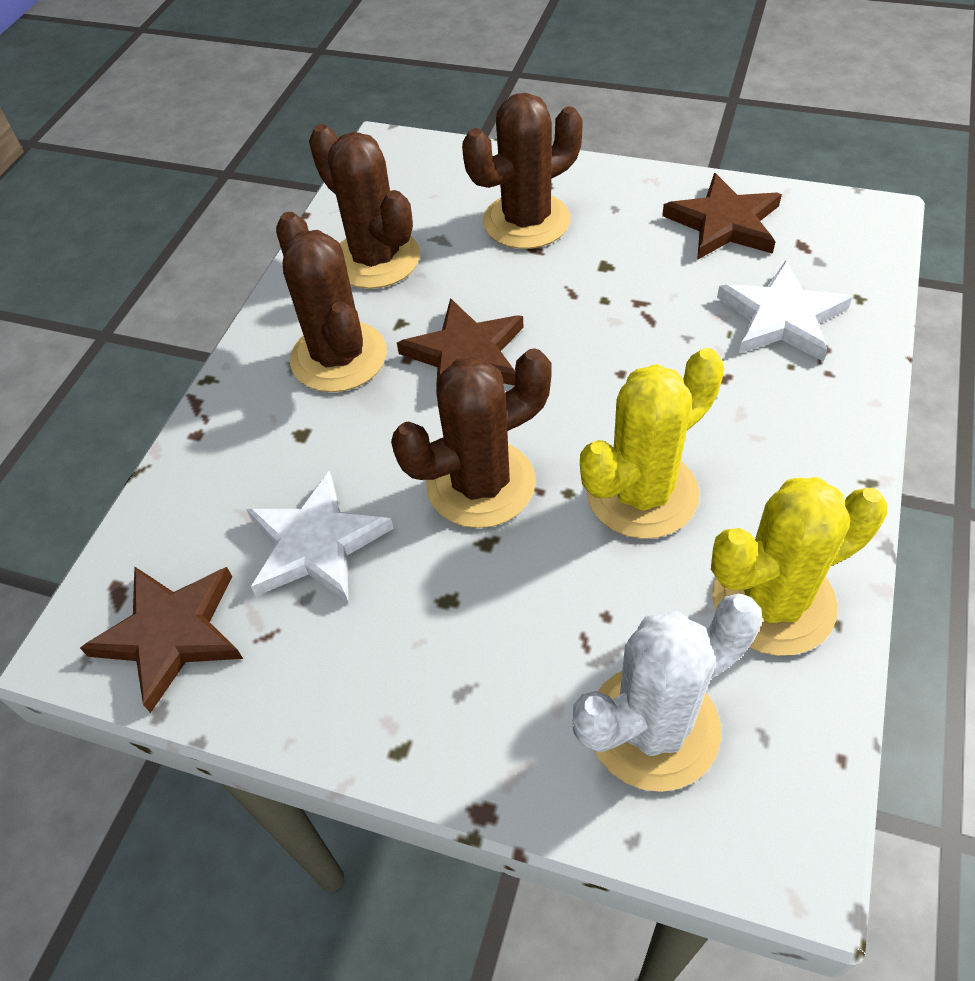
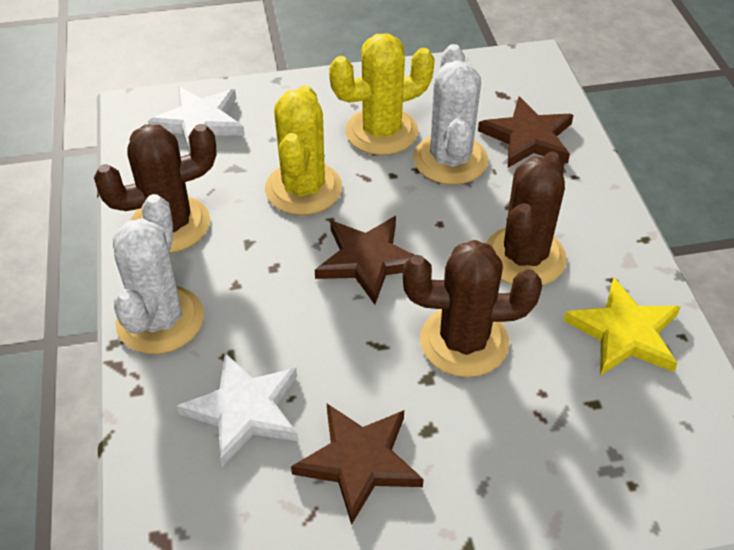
brown cactus: 4 -> 3
white cactus: 1 -> 2
yellow star: 0 -> 1

